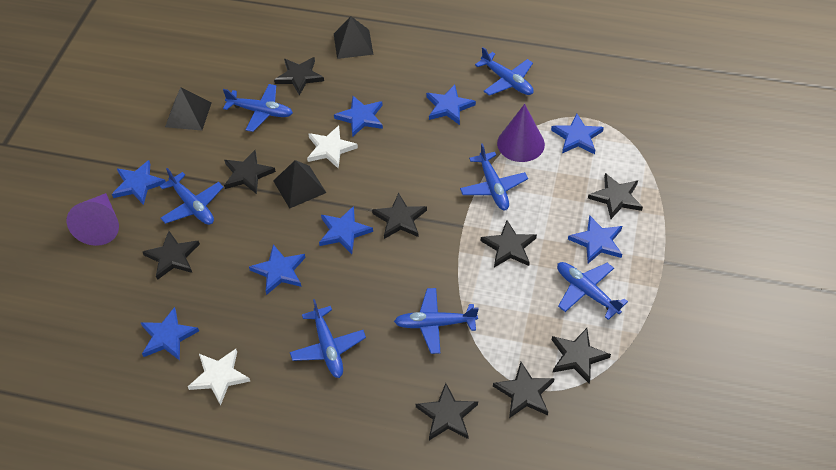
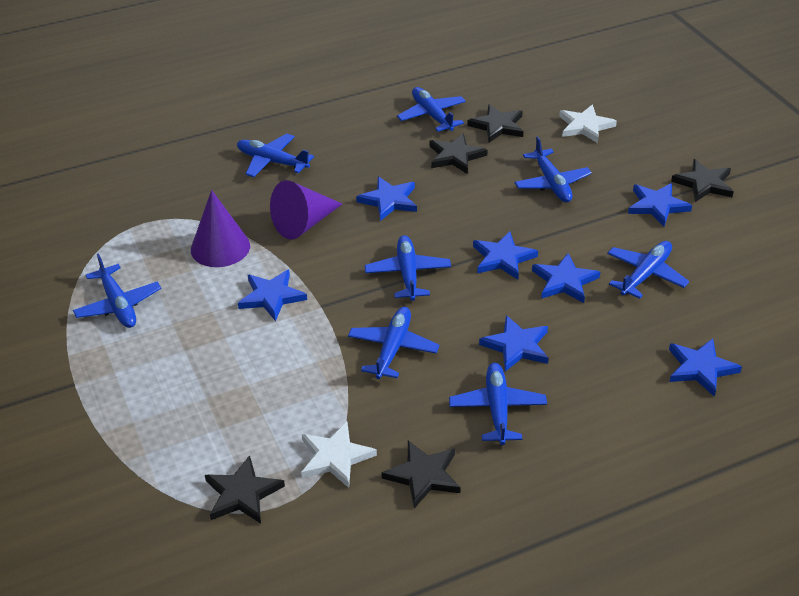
black pyramid: 3 -> 0
black star: 9 -> 5
blue plane: 7 -> 8
blue star: 8 -> 7

